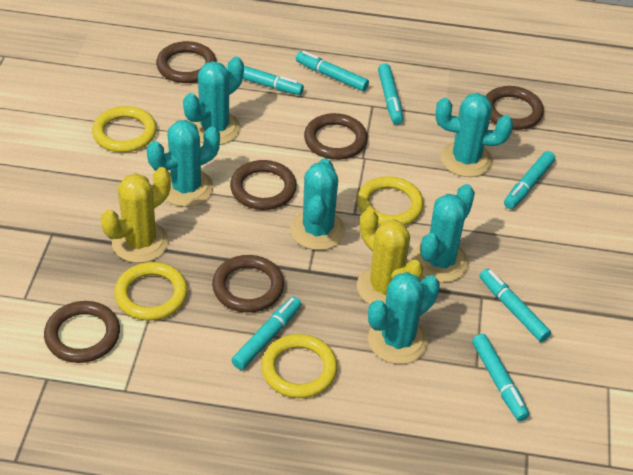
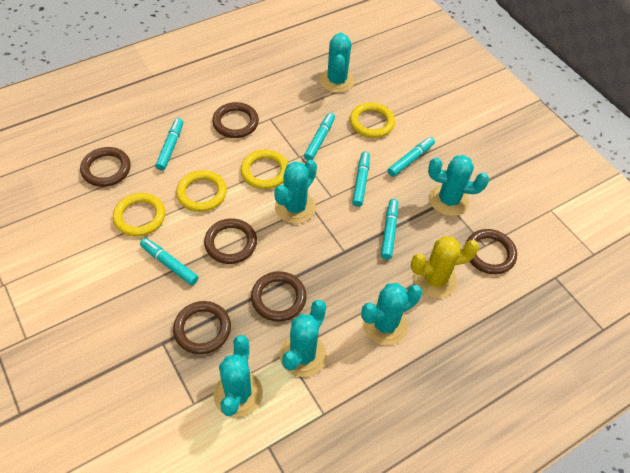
turquoise marker: 7 -> 6
yellow cactus: 2 -> 1

